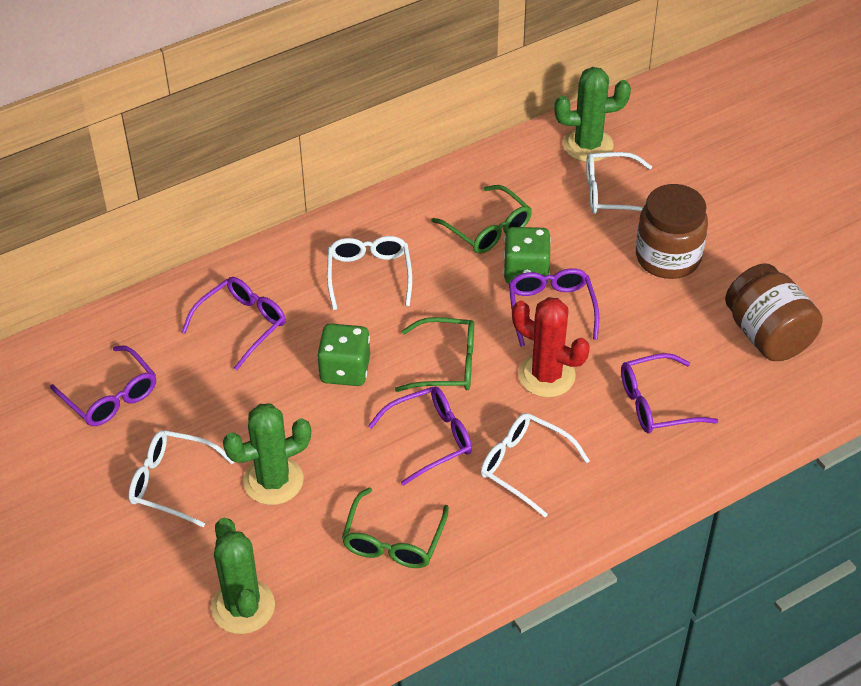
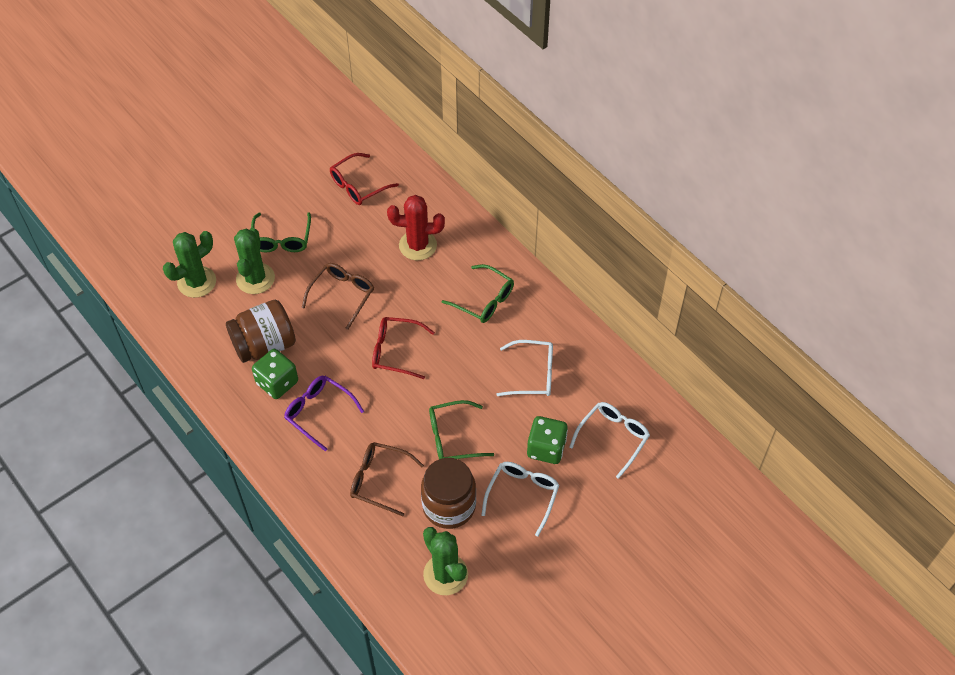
brown glasses: 0 -> 2
purple glasses: 5 -> 1
red glasses: 0 -> 2
white glasses: 4 -> 3

